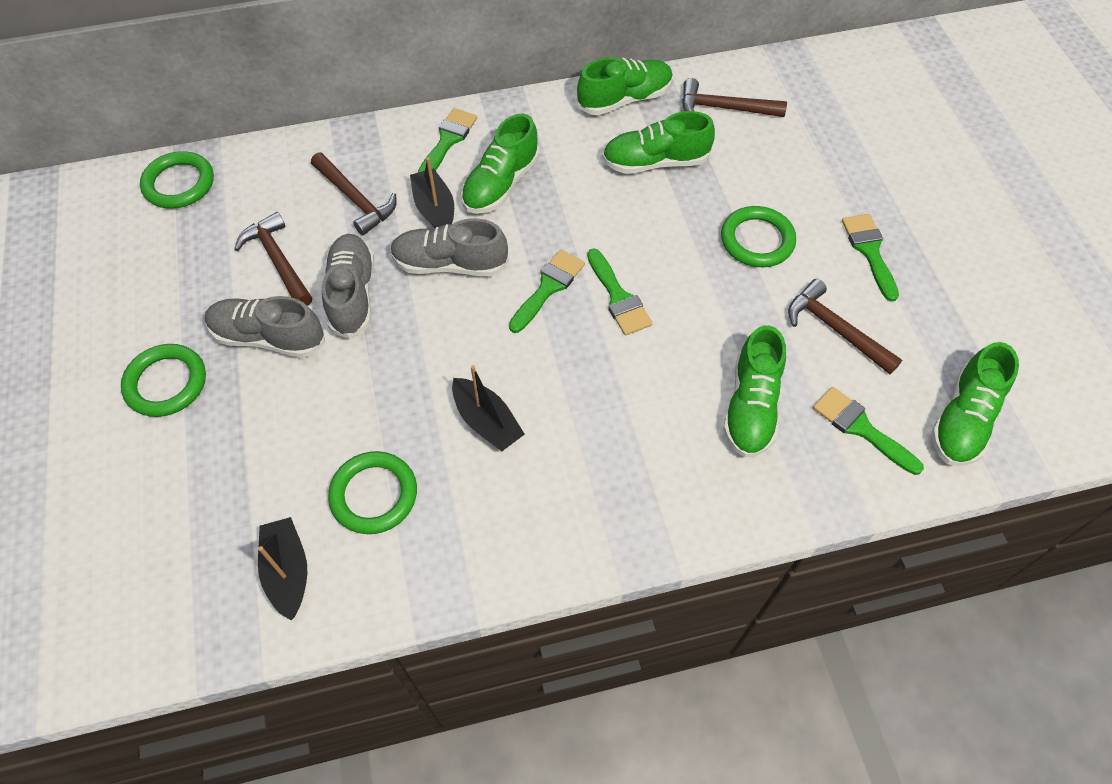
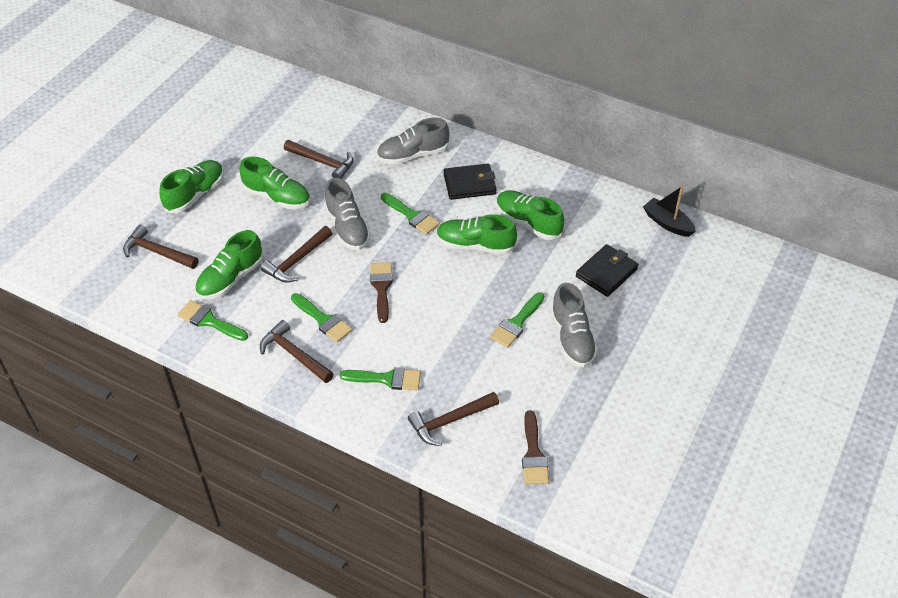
black boat: 3 -> 1
black wallet: 0 -> 2
brown brush: 0 -> 2
brown hammer: 4 -> 5
green ring: 4 -> 0

